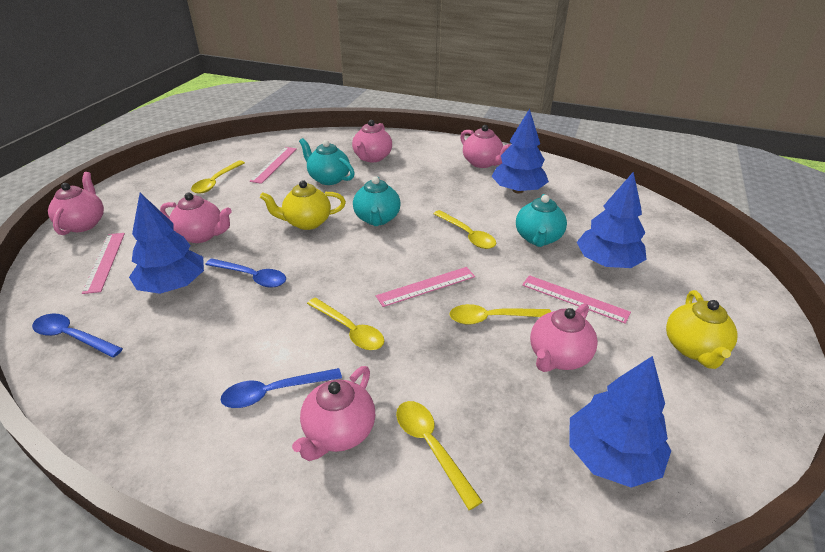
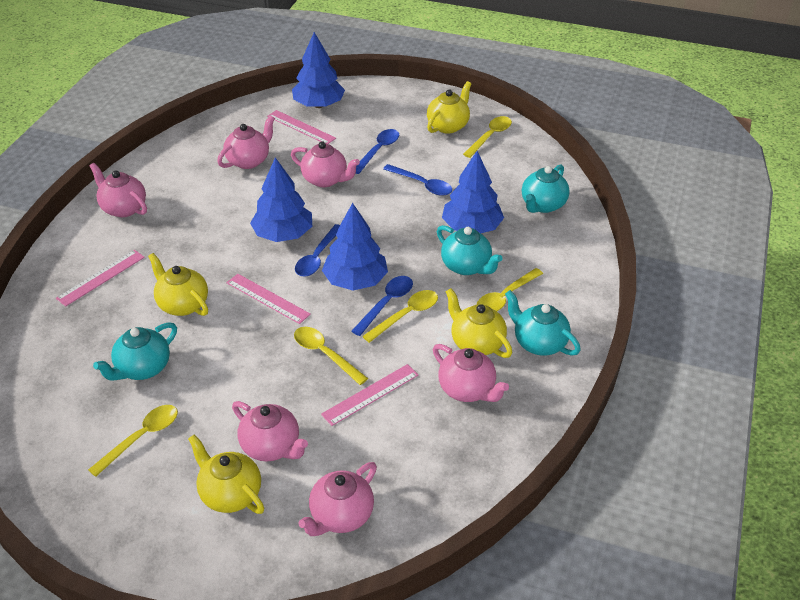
blue spoon: 3 -> 4
turquoise teapot: 3 -> 4
yellow teapot: 2 -> 4

